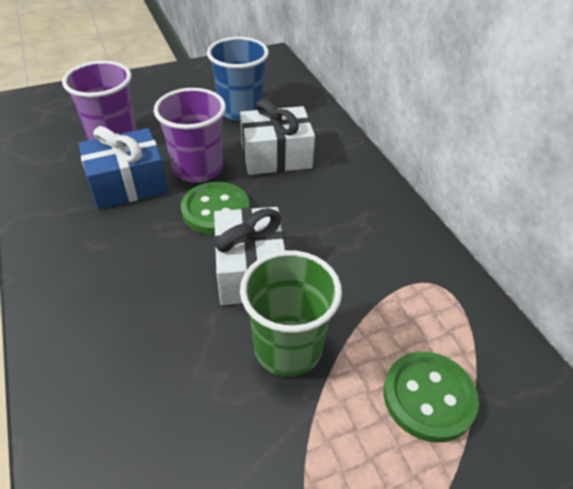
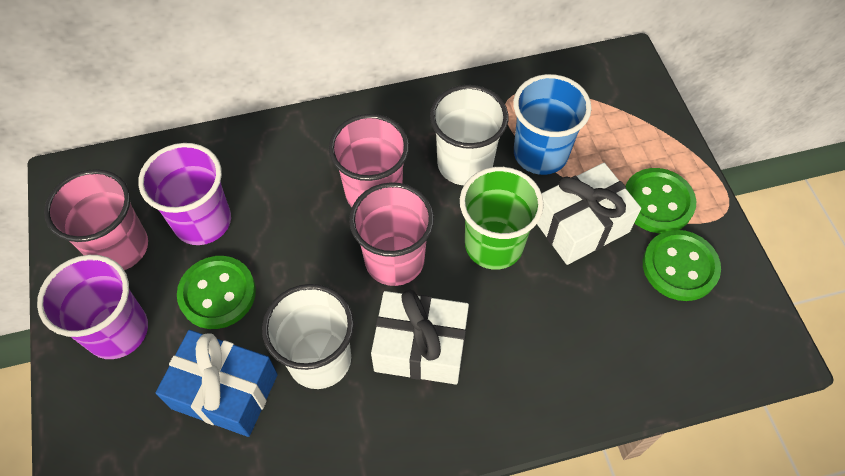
green button: 2 -> 3
pink cup: 0 -> 3
white cup: 0 -> 2

